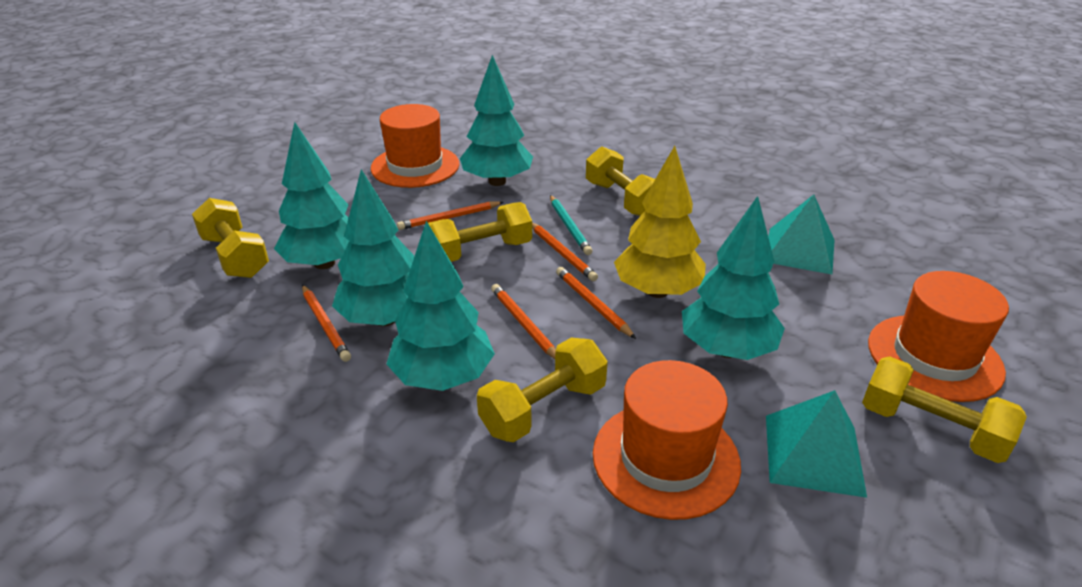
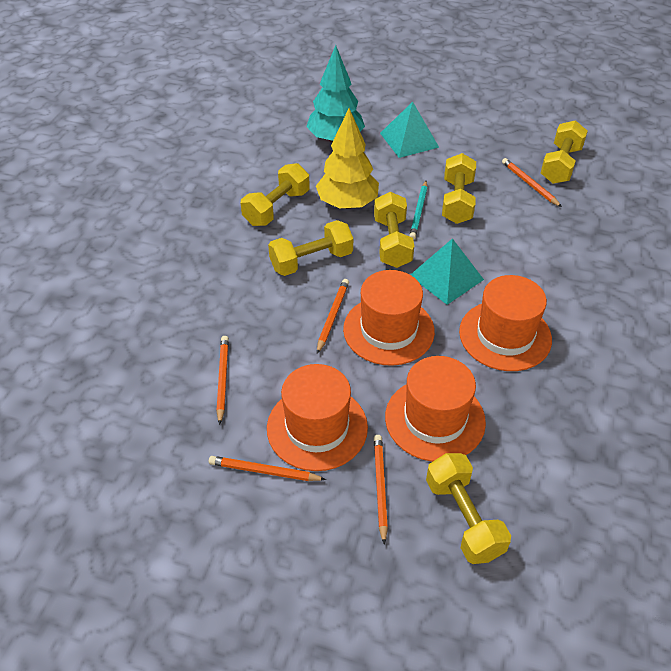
orange hat: 3 -> 4
turquoise tree: 5 -> 1
yellow dumbbell: 5 -> 6

